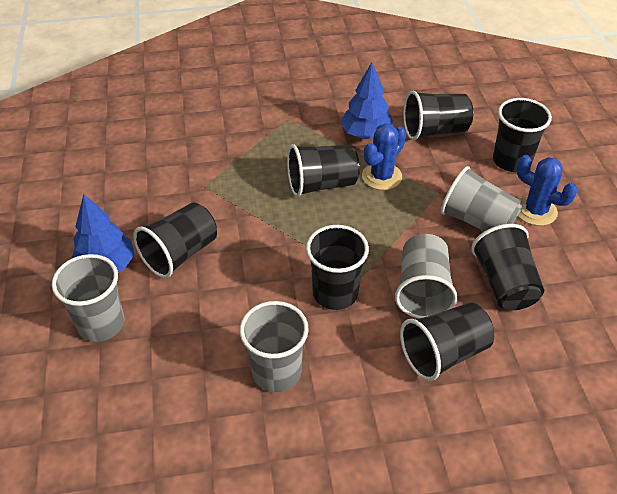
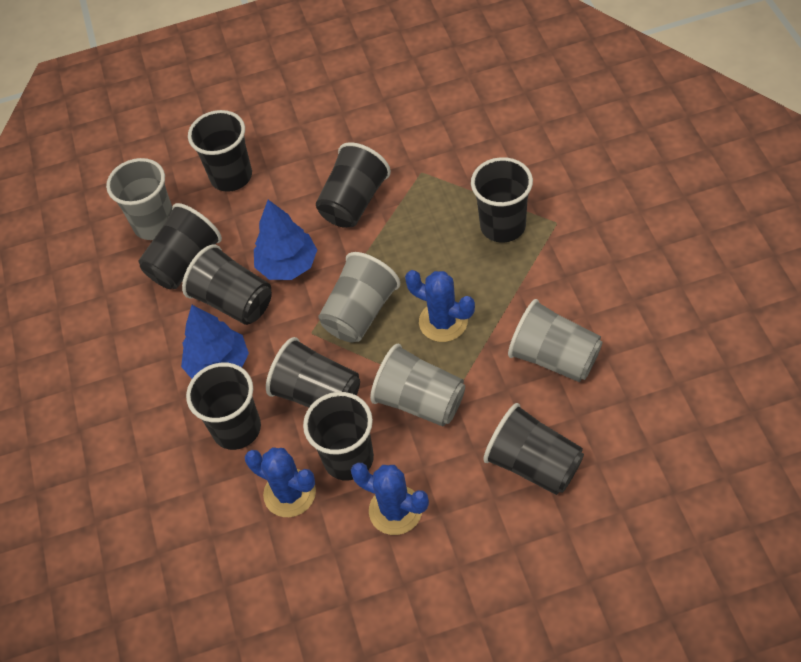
black cup: 7 -> 9
blue cactus: 2 -> 3

